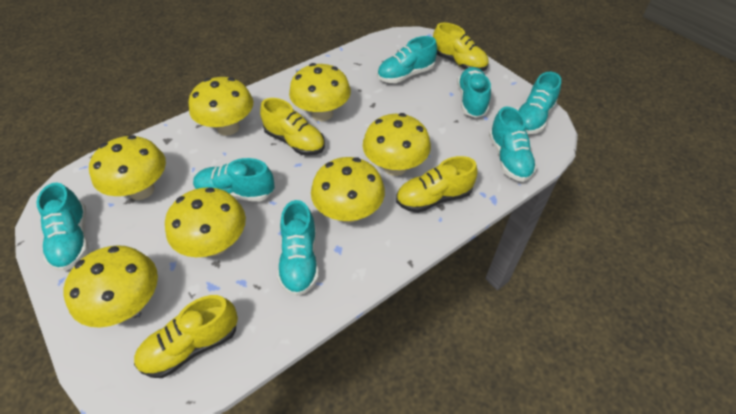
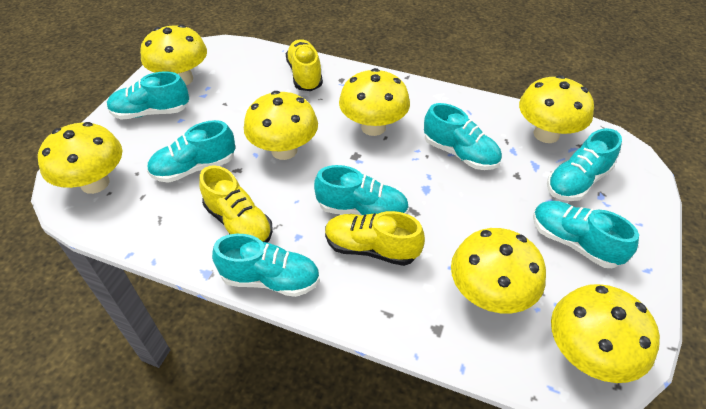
yellow shoe: 4 -> 3

